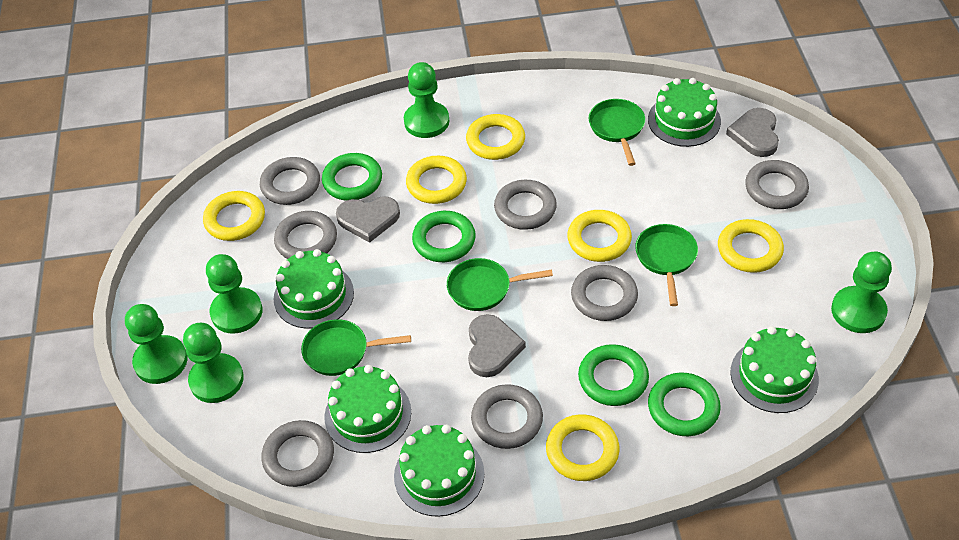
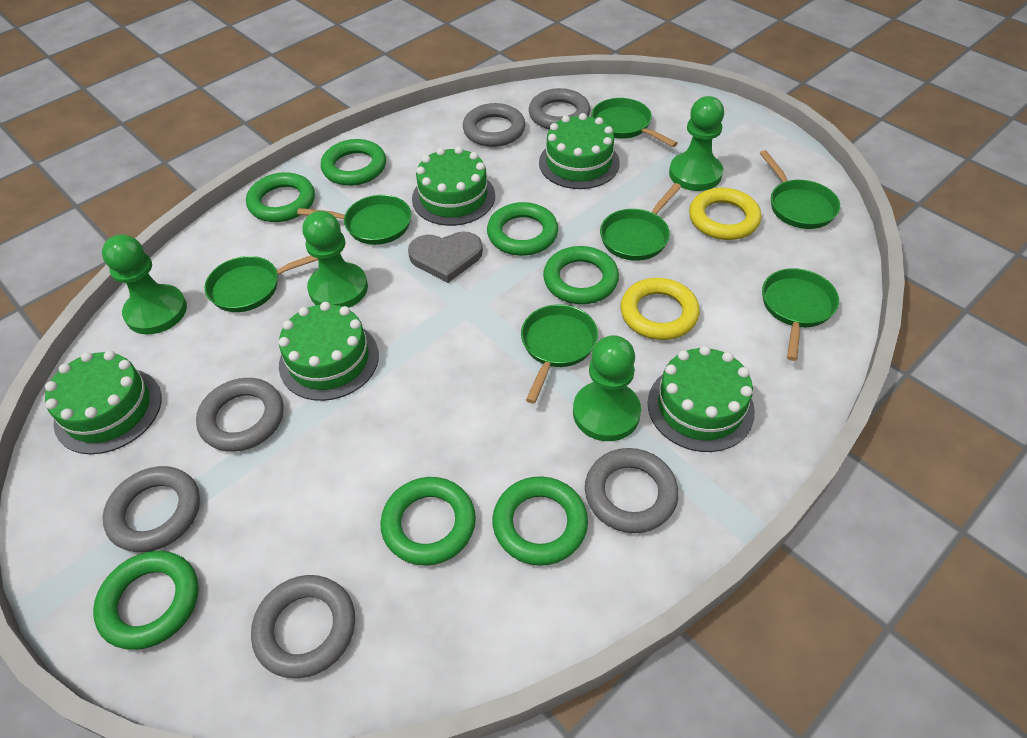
green pan: 4 -> 7
green pawn: 5 -> 4
green ring: 4 -> 7
grey heart: 3 -> 1
grey ring: 7 -> 6
yellow ring: 6 -> 2

